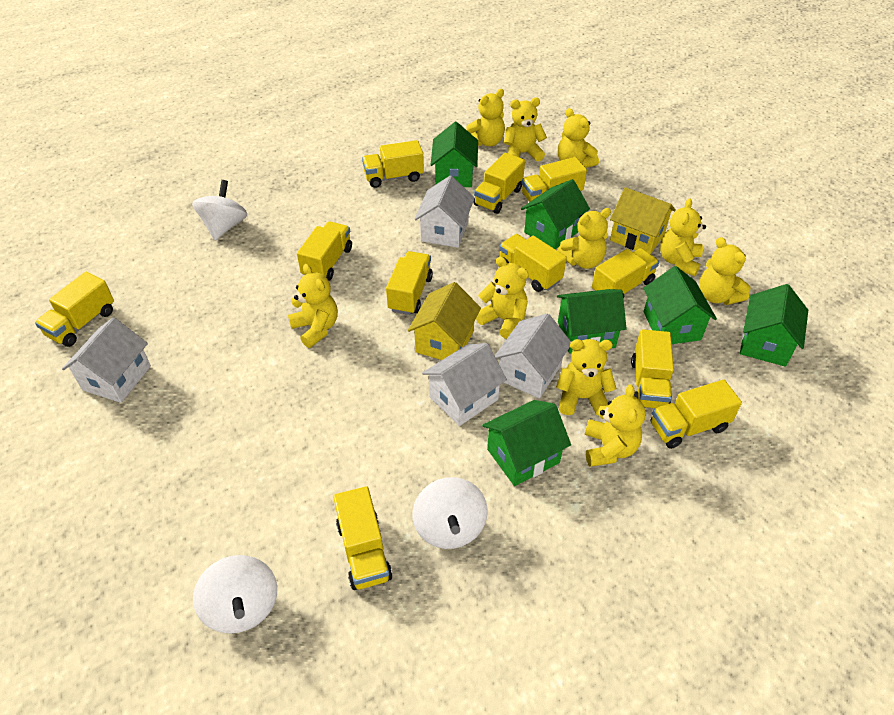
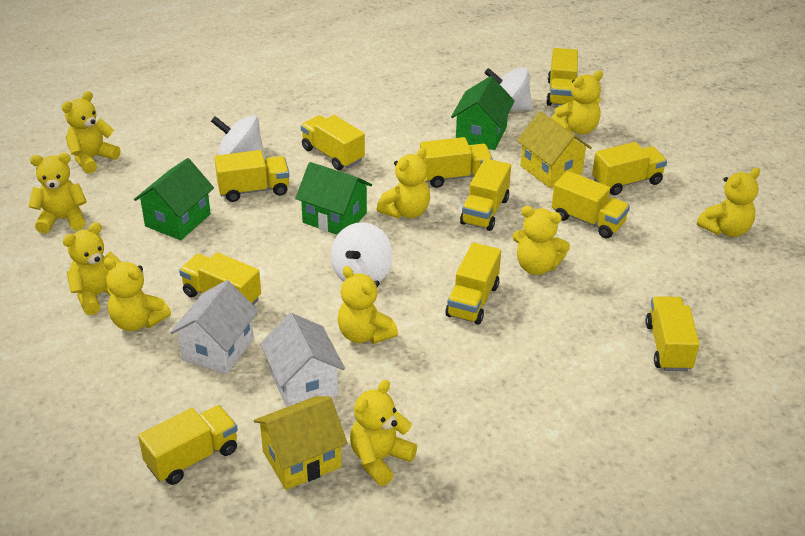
green house: 6 -> 3
white house: 4 -> 2

